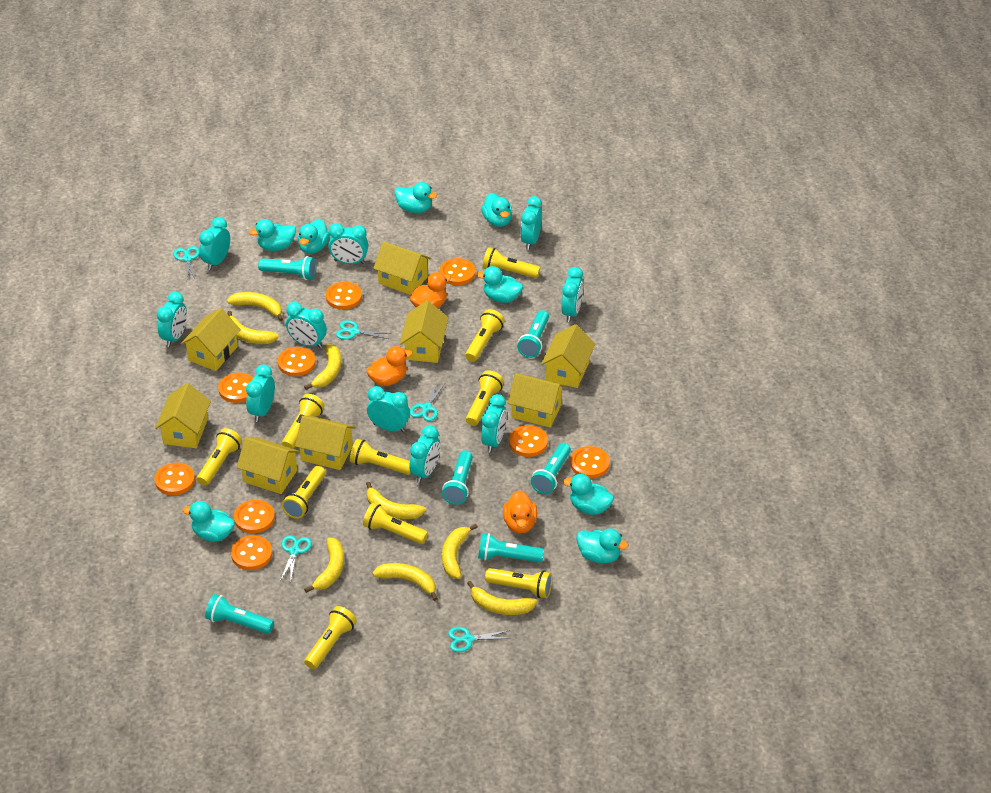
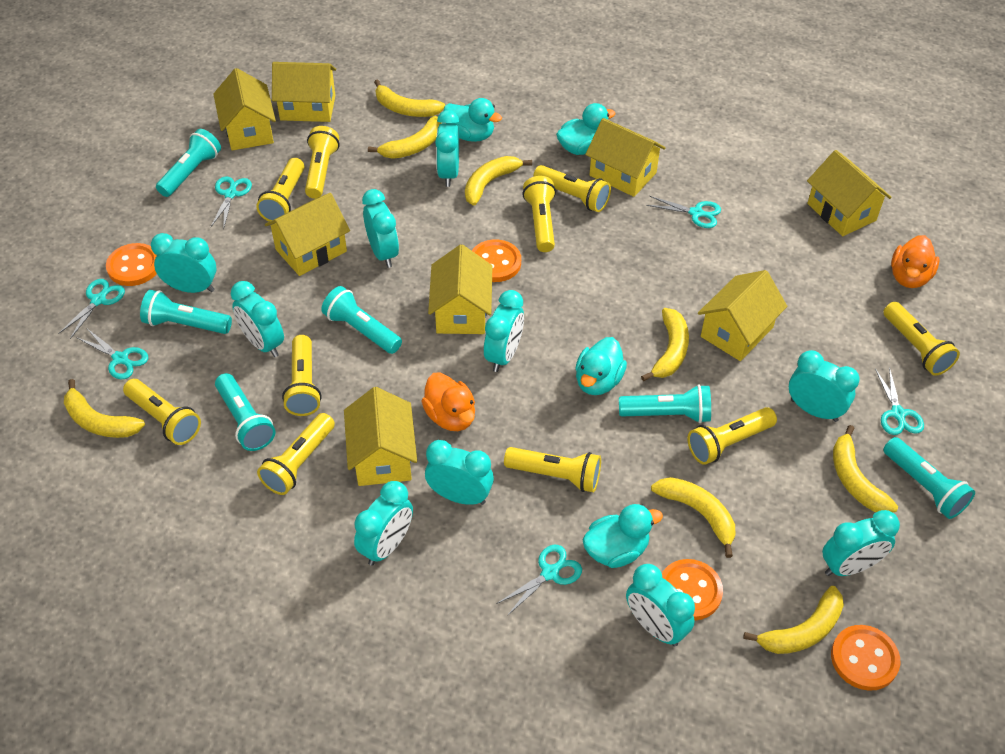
orange button: 9 -> 4
orange duck: 3 -> 2
turquoise duck: 8 -> 4
turquoise scissors: 5 -> 6

